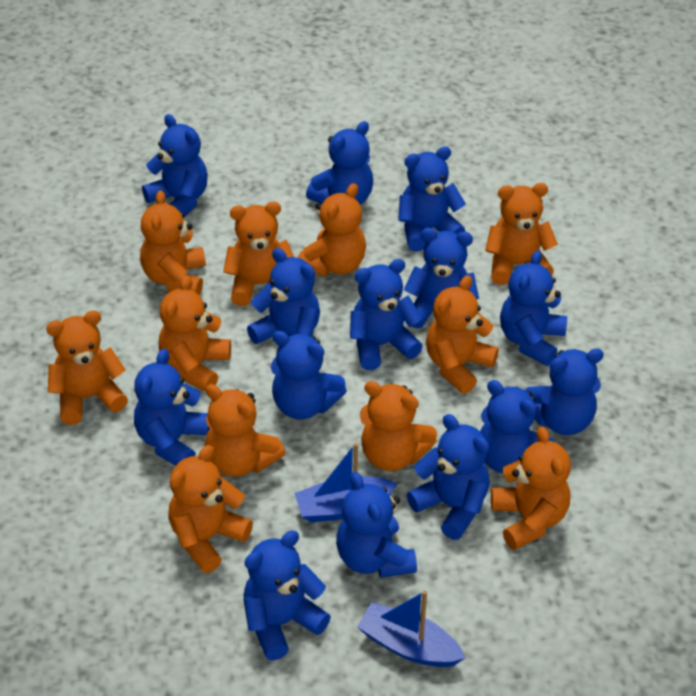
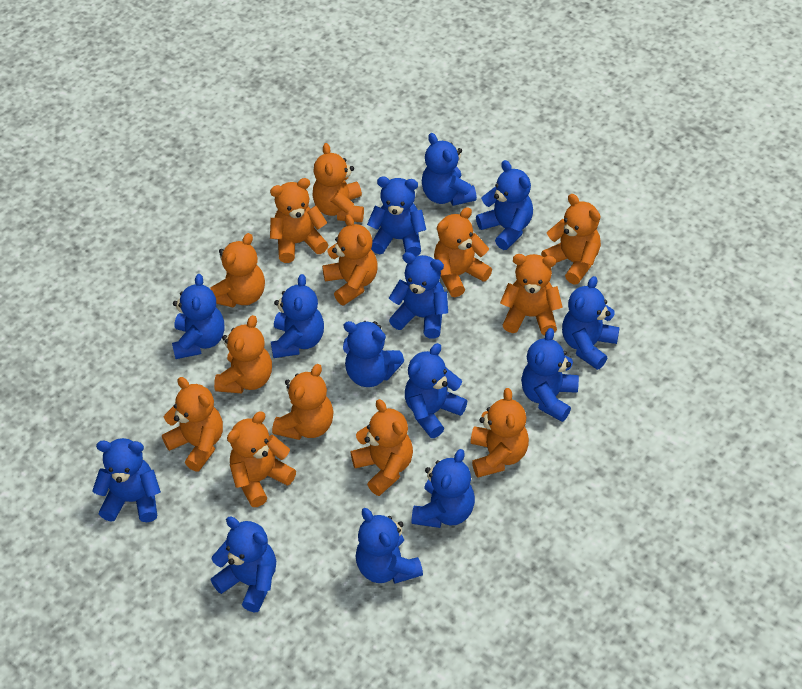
blue boat: 2 -> 0
orange teddy bear: 11 -> 13

